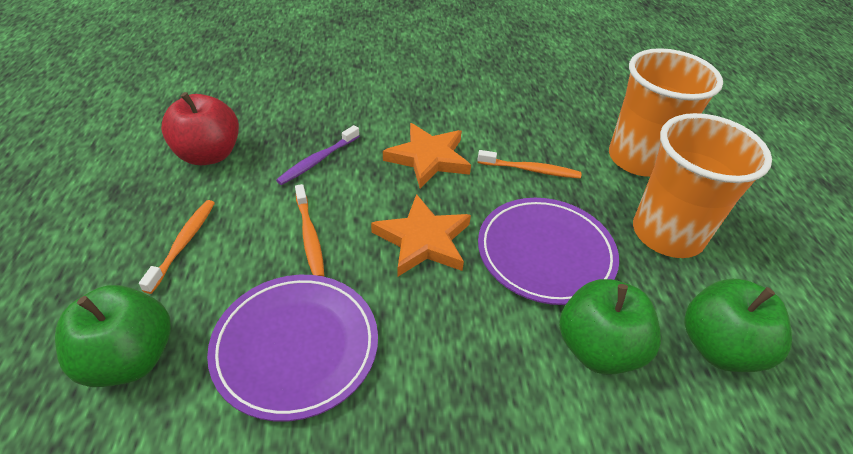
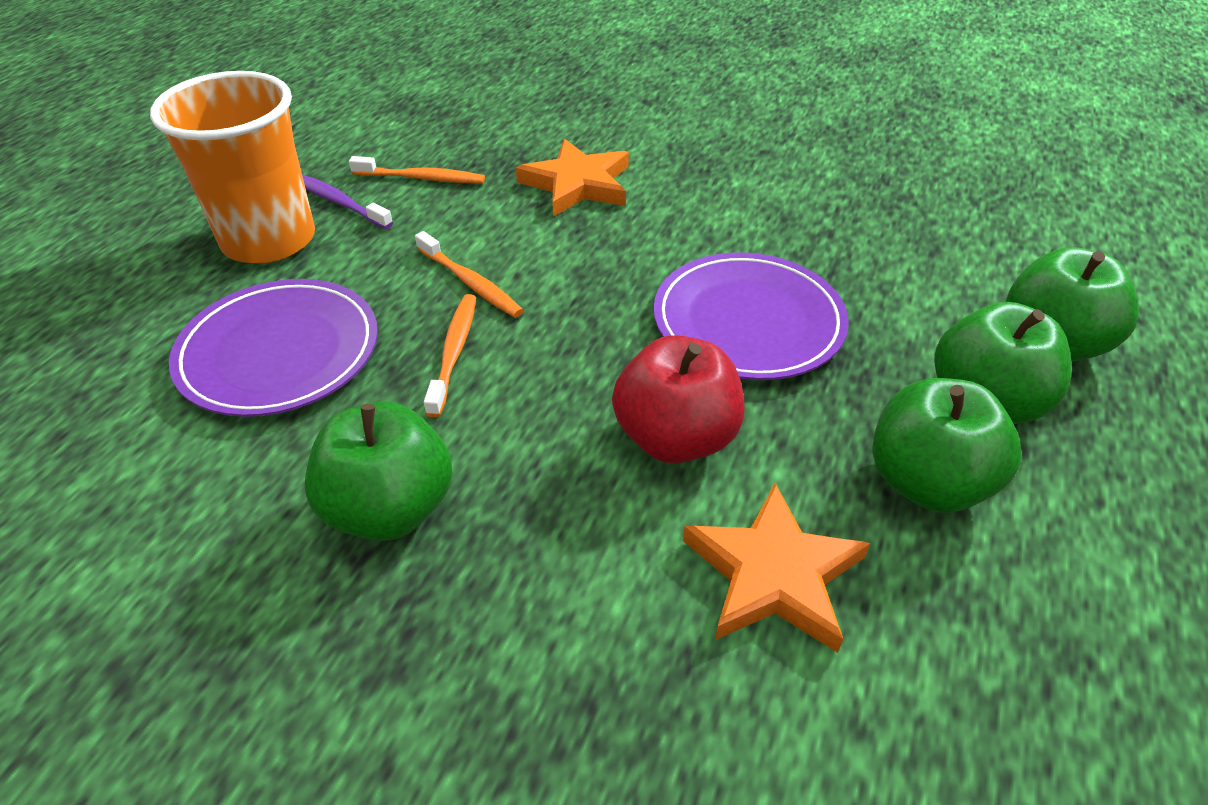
green apple: 3 -> 4
orange cup: 2 -> 1

